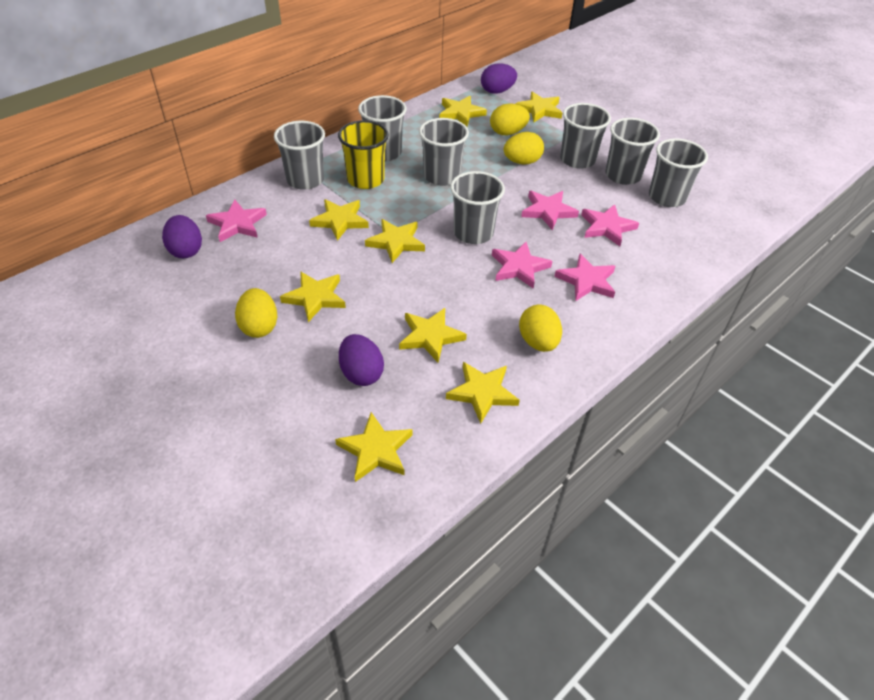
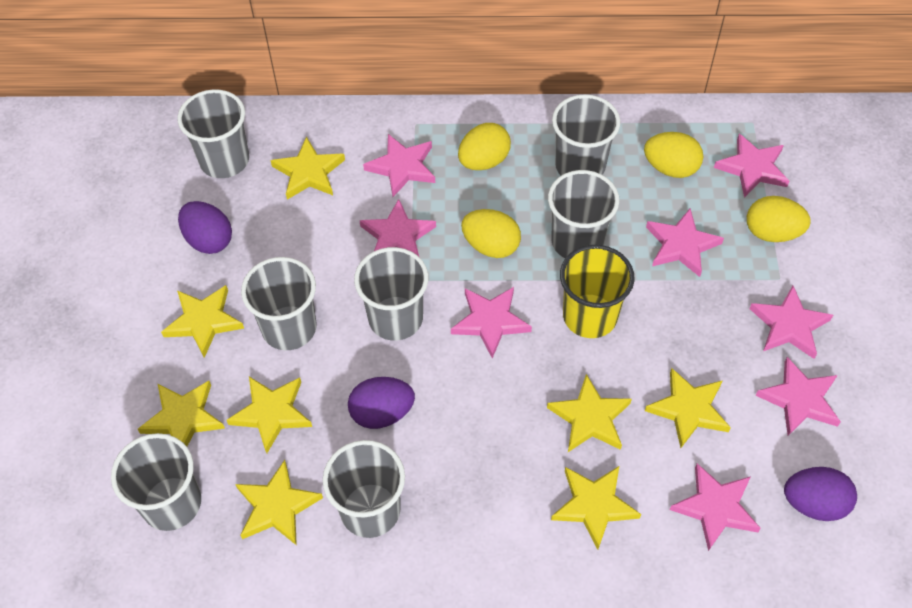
pink star: 5 -> 8

